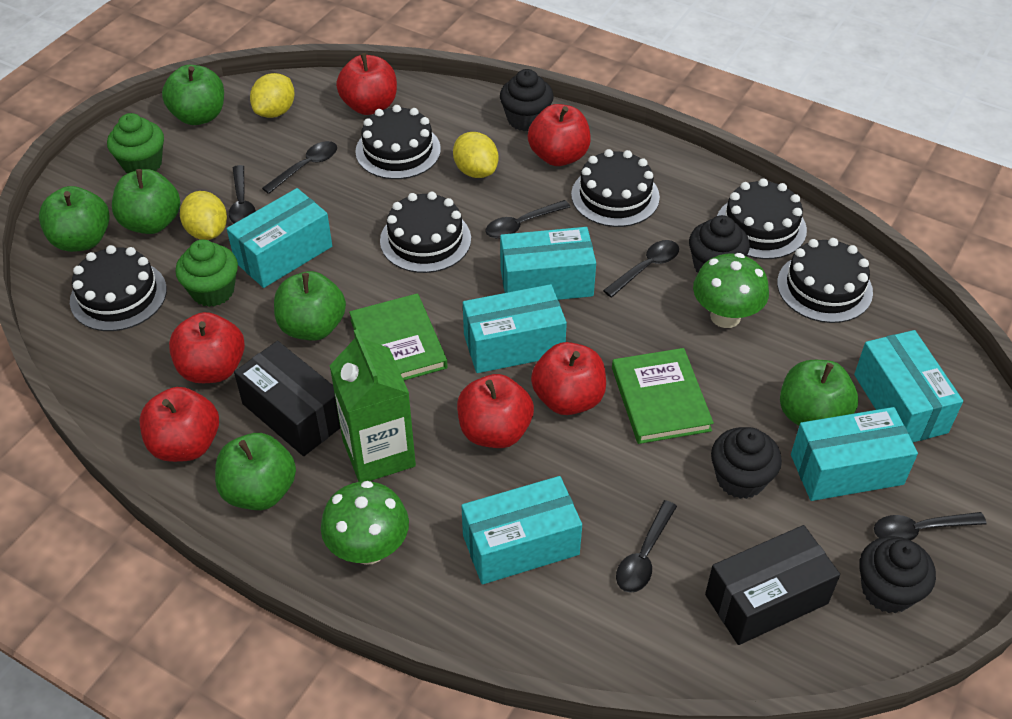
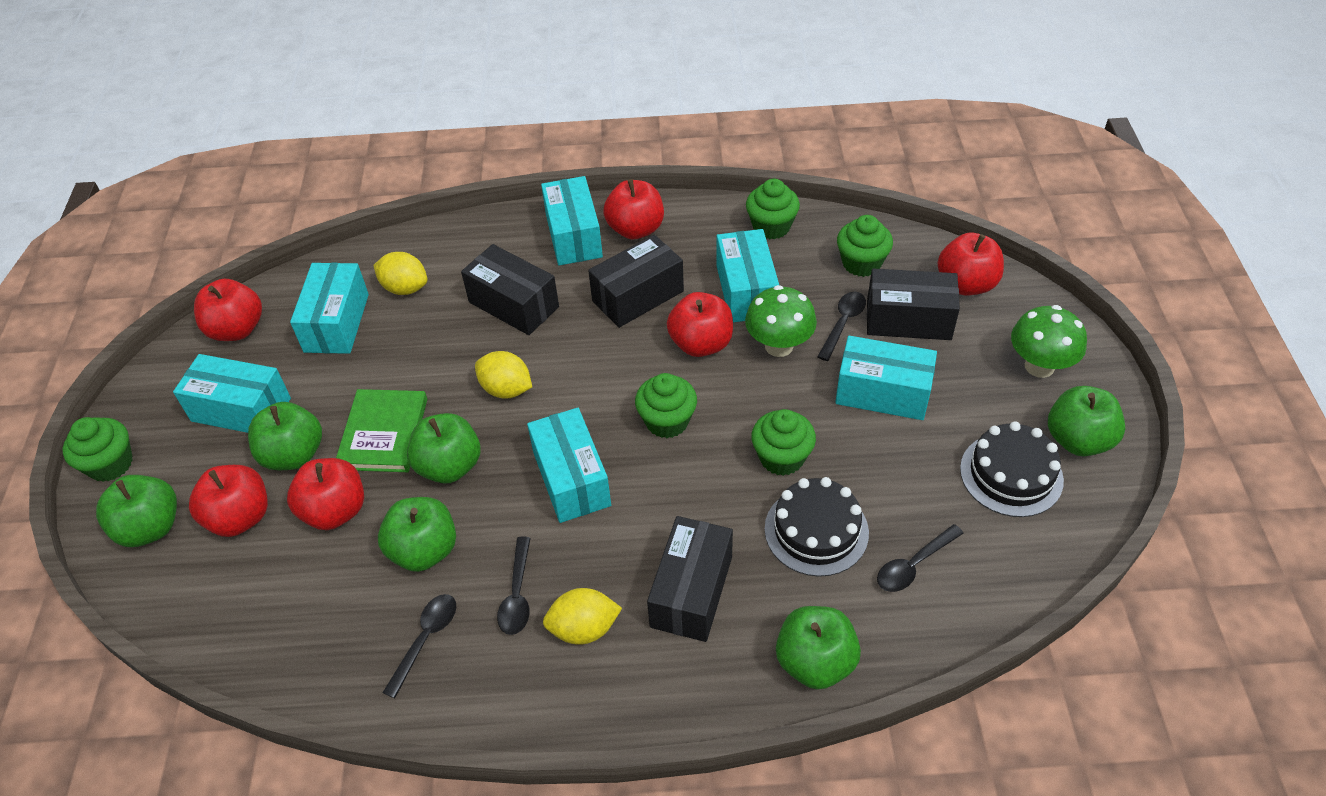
black box: 2 -> 4
black cake: 6 -> 2
black cupcake: 4 -> 0
black spoon: 6 -> 4
green book: 2 -> 1
green carton: 1 -> 0
green cupcake: 2 -> 5

